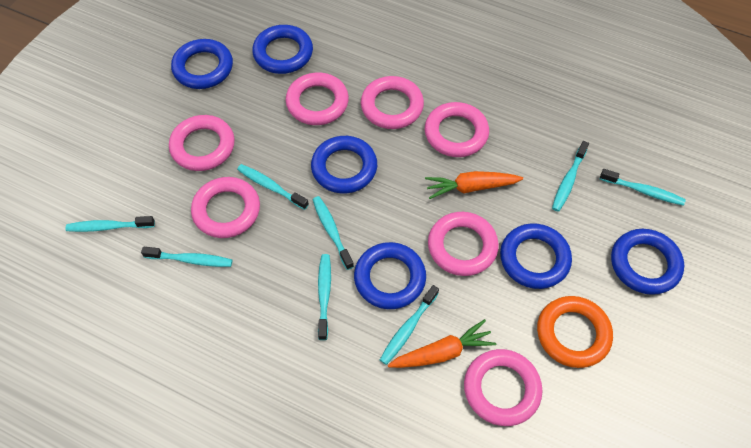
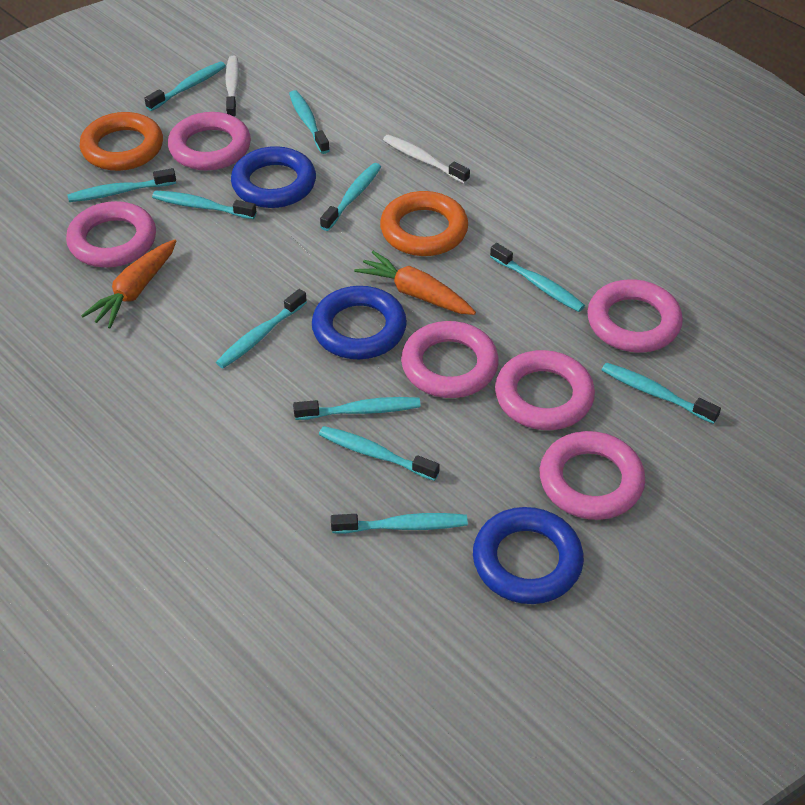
blue ring: 6 -> 3
orange ring: 1 -> 2
pink ring: 7 -> 6
turquoise toothbrush: 8 -> 11
white toothbrush: 0 -> 2

